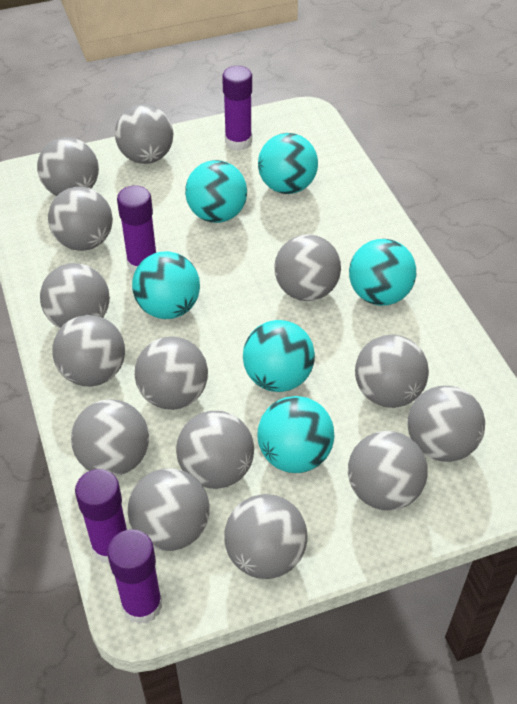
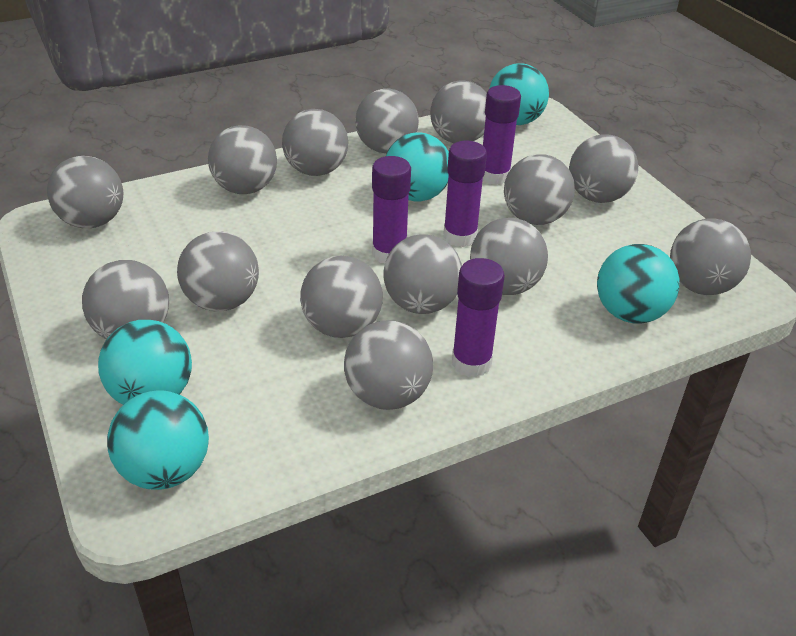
turquoise ball: 6 -> 5

